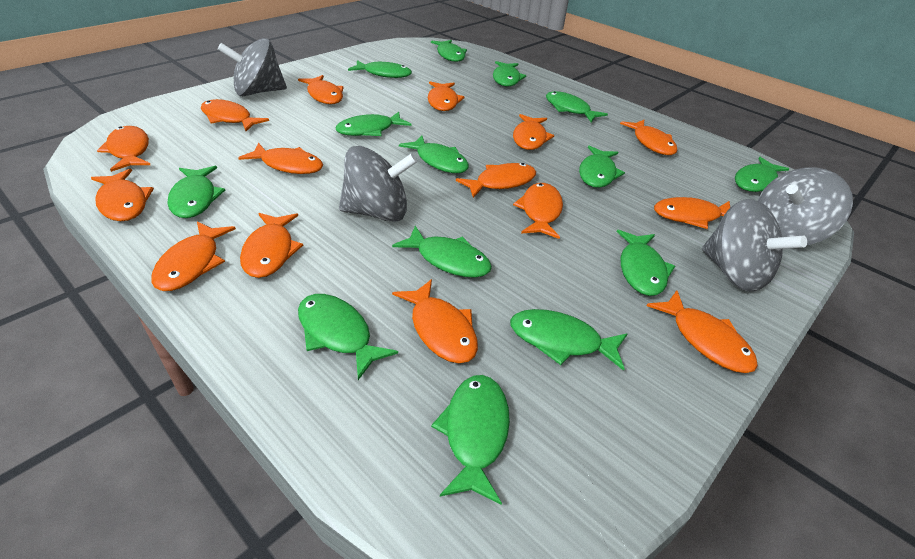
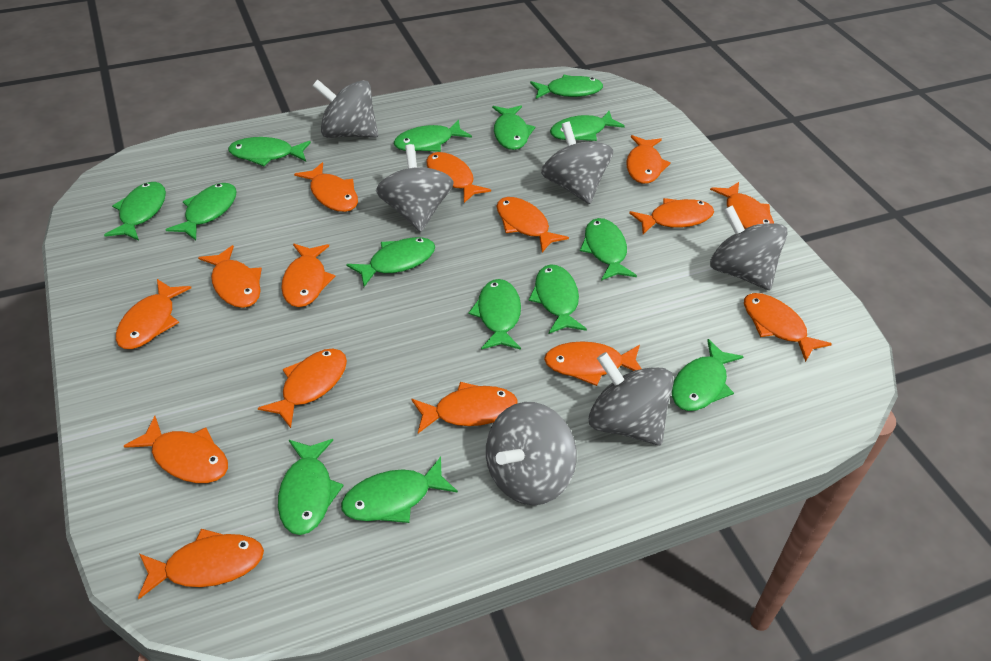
grey spinning top: 4 -> 6

